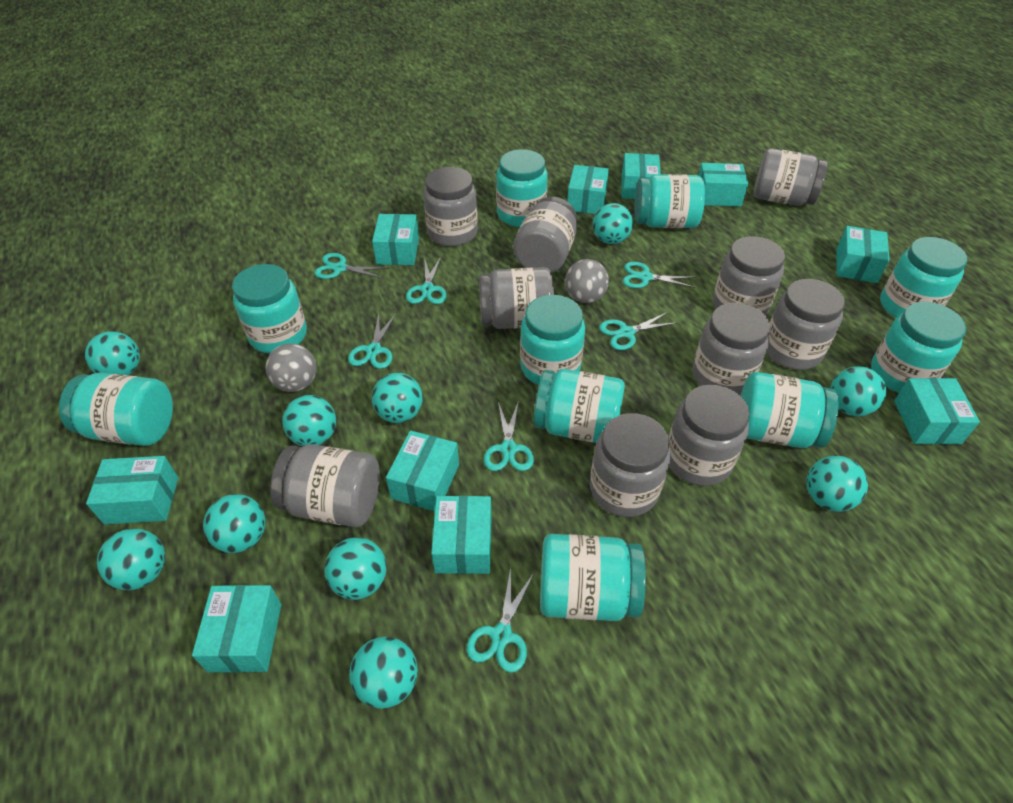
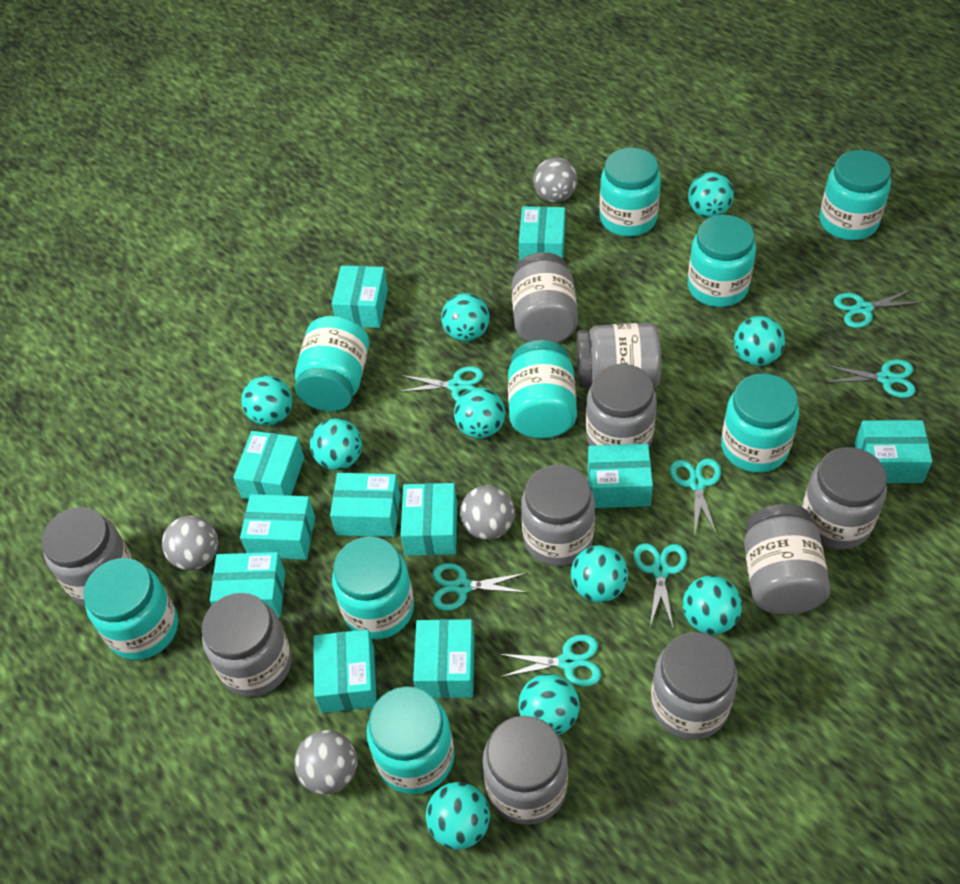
grey ball: 2 -> 4
turquoise box: 10 -> 11
turquoise jar: 10 -> 9

